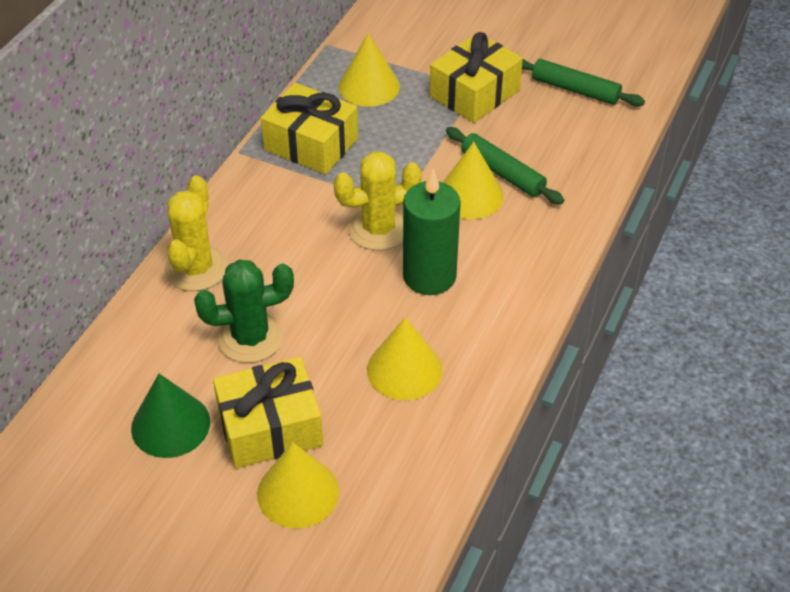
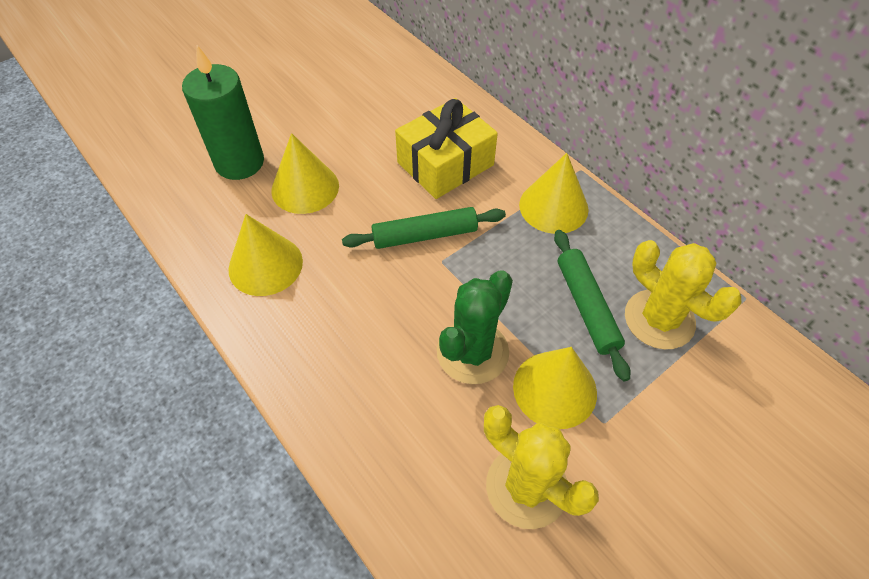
green cone: 1 -> 0
yellow gift: 3 -> 1

